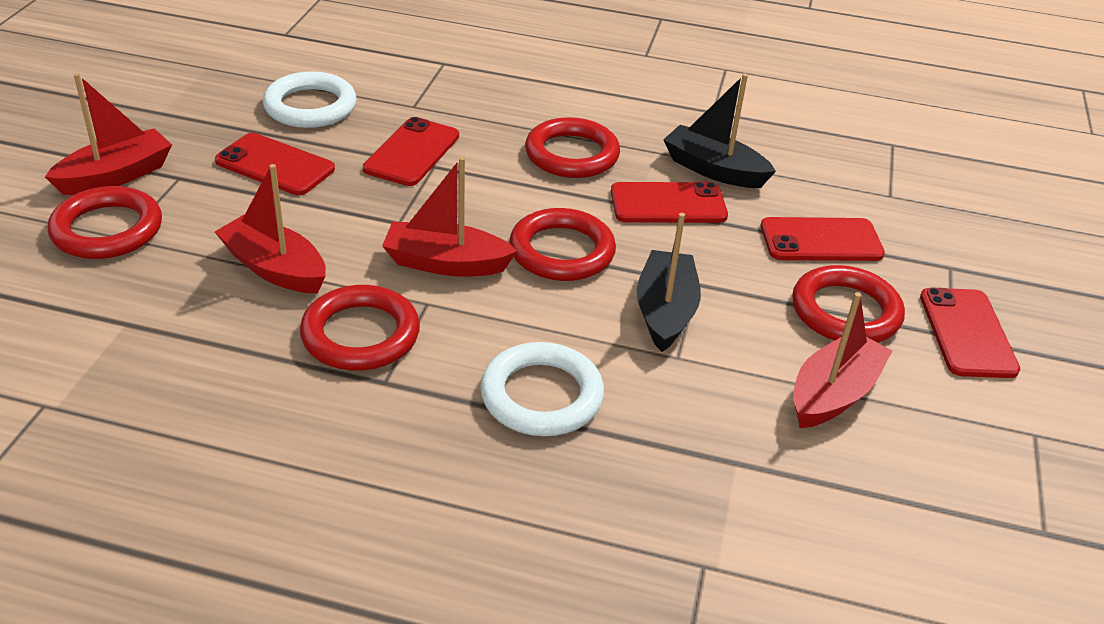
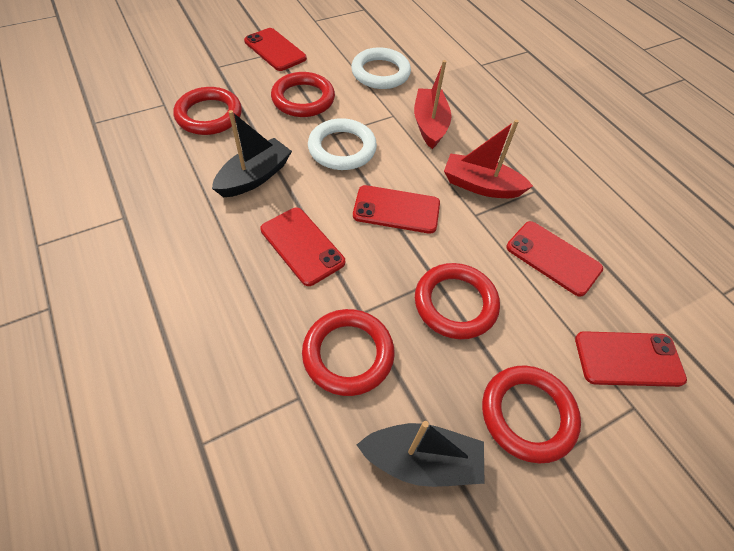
red boat: 4 -> 2

